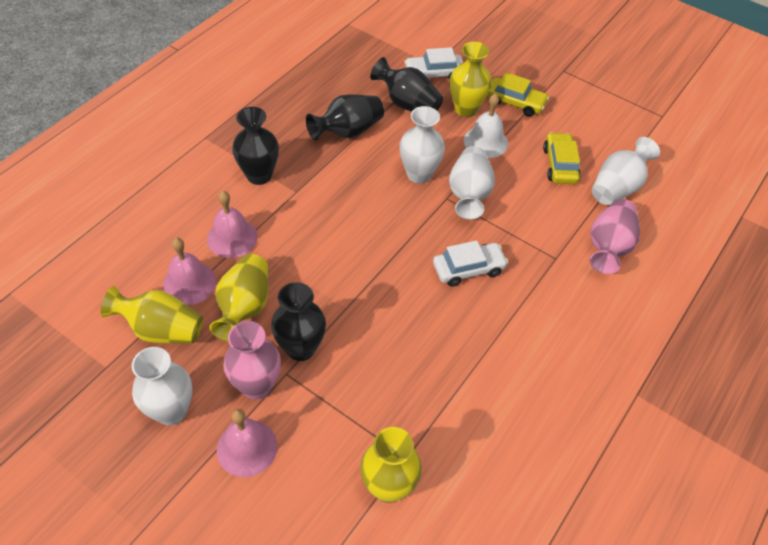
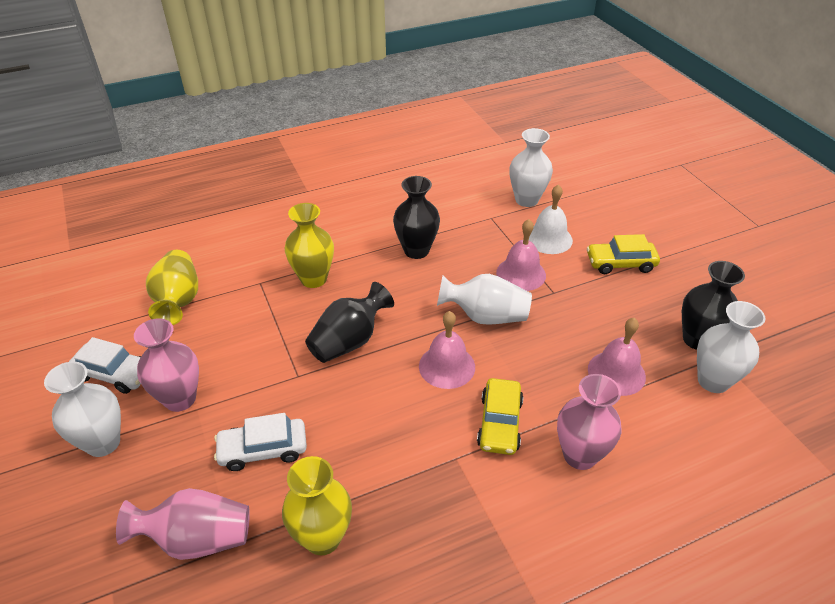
black vase: 4 -> 3
pink vase: 2 -> 3
yellow vase: 4 -> 3

